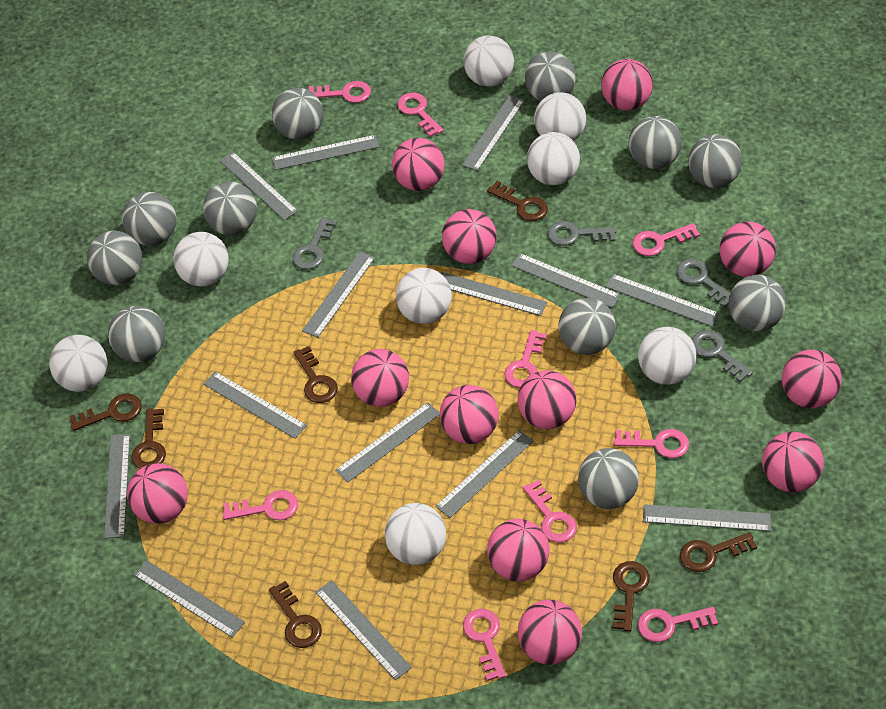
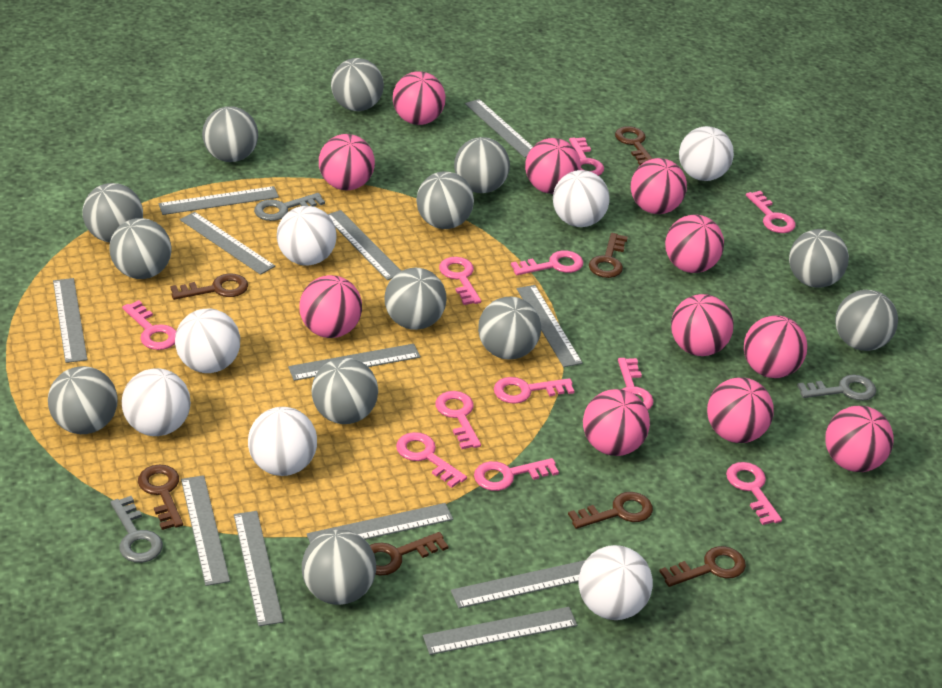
grey ball: 11 -> 13
grey key: 4 -> 3
grey ruler: 14 -> 12
pink ball: 12 -> 11
pink key: 9 -> 11
white ball: 8 -> 7

